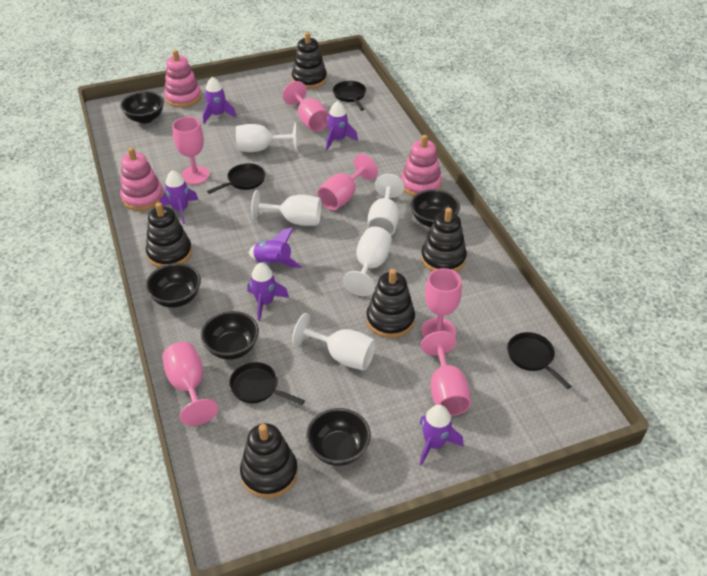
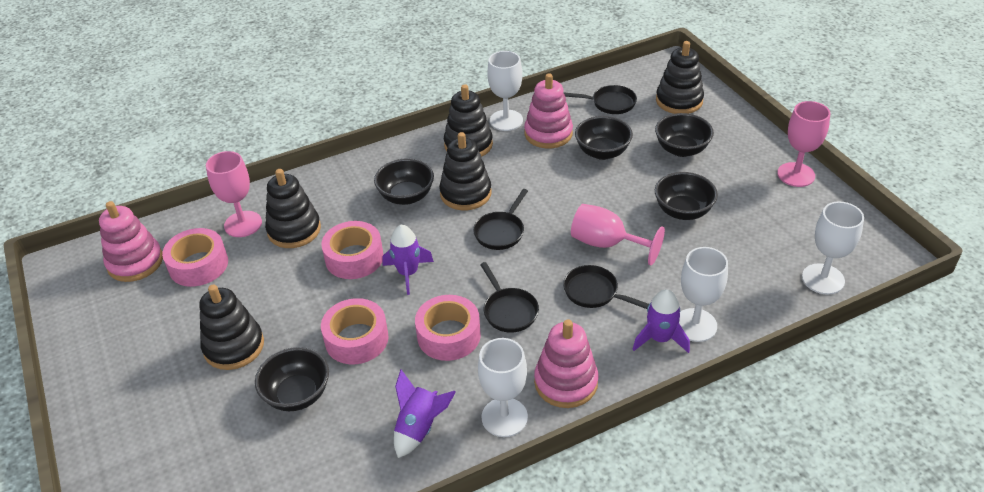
pink goblet: 6 -> 3
pink tape: 0 -> 4
purple rocket: 6 -> 3
white goblet: 5 -> 4

